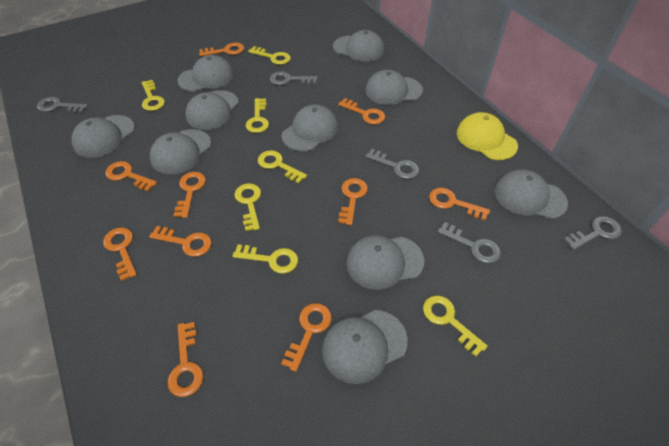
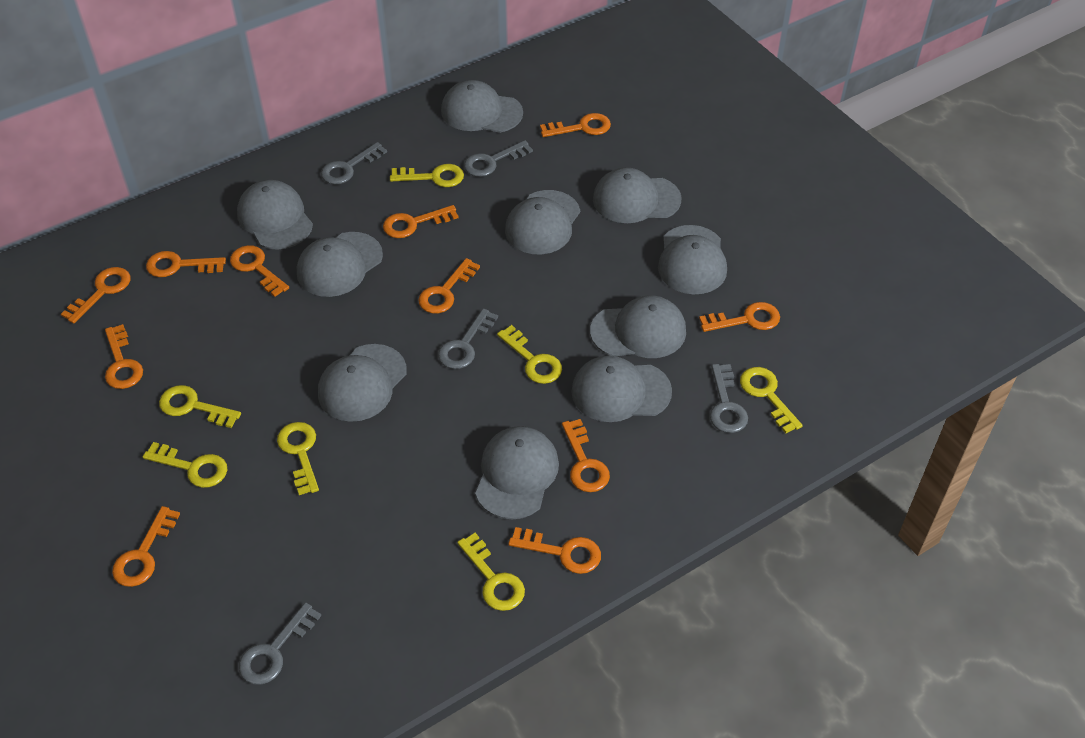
orange key: 10 -> 11
yellow cap: 1 -> 0

